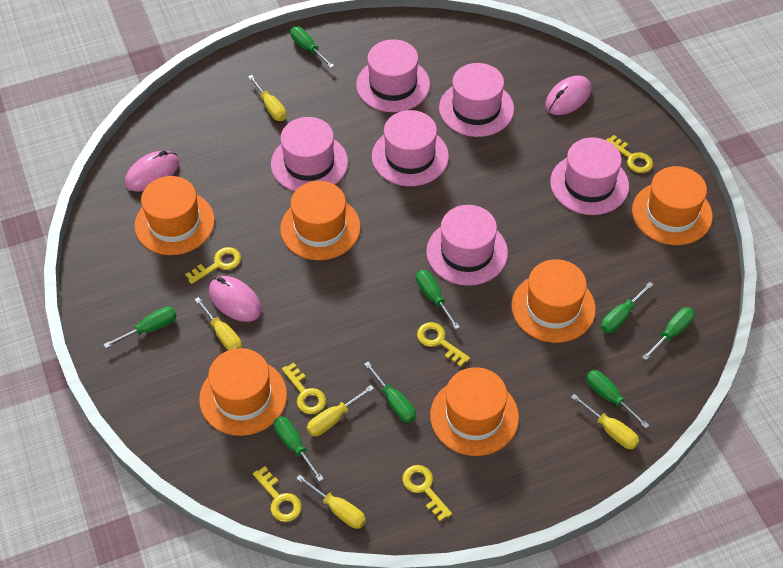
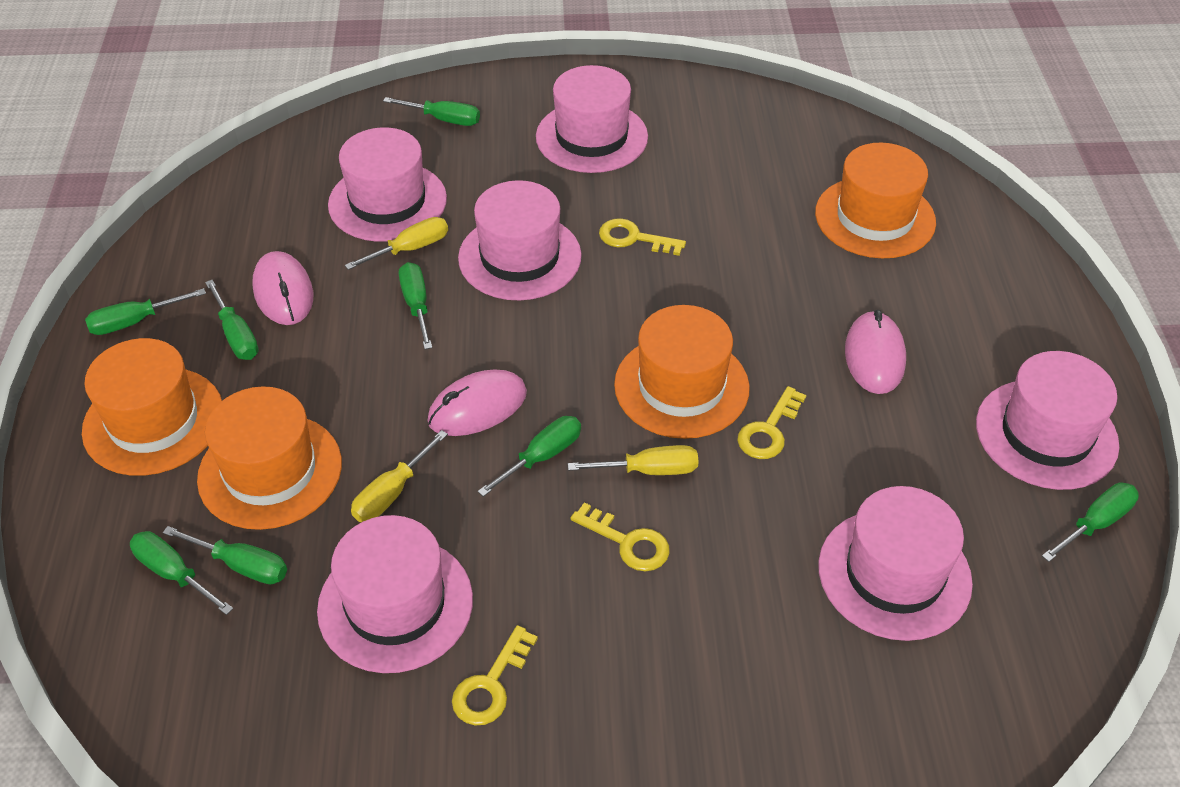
orange hat: 6 -> 4
yellow key: 6 -> 4
yellow screwdriver: 5 -> 3

